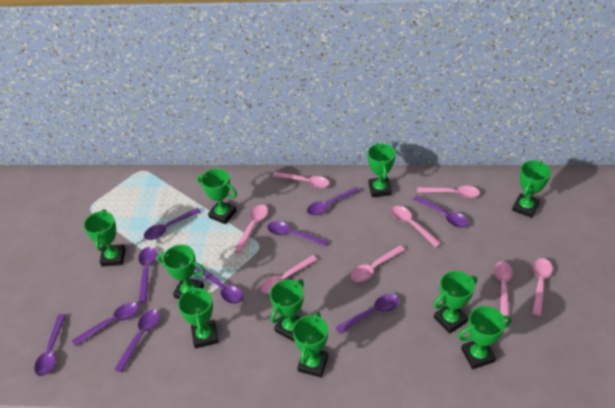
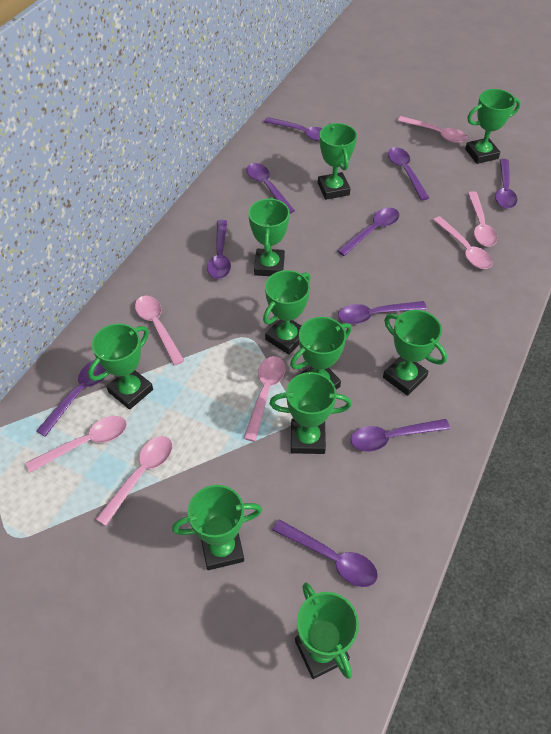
pink spoon: 8 -> 7

